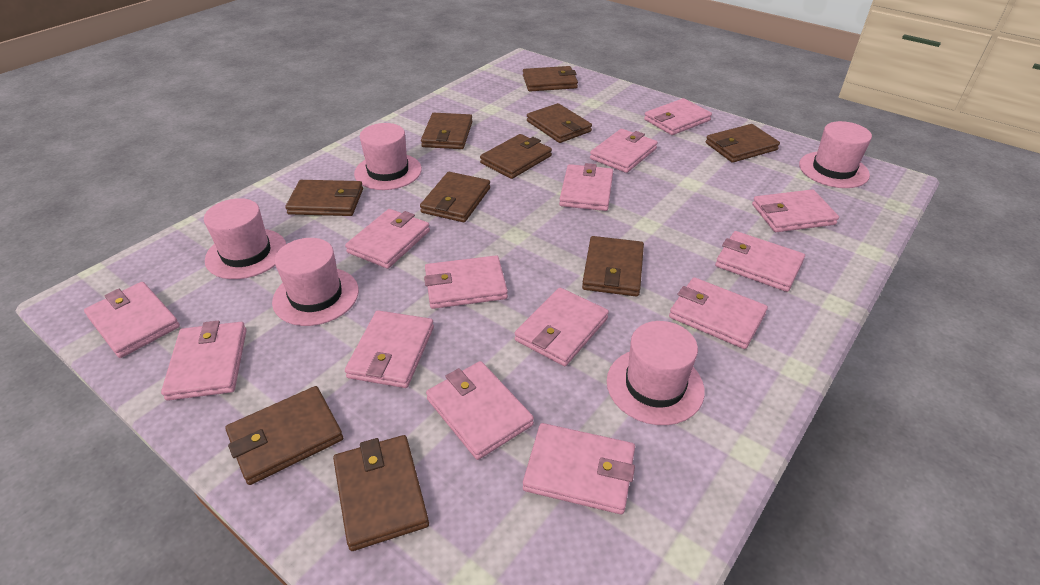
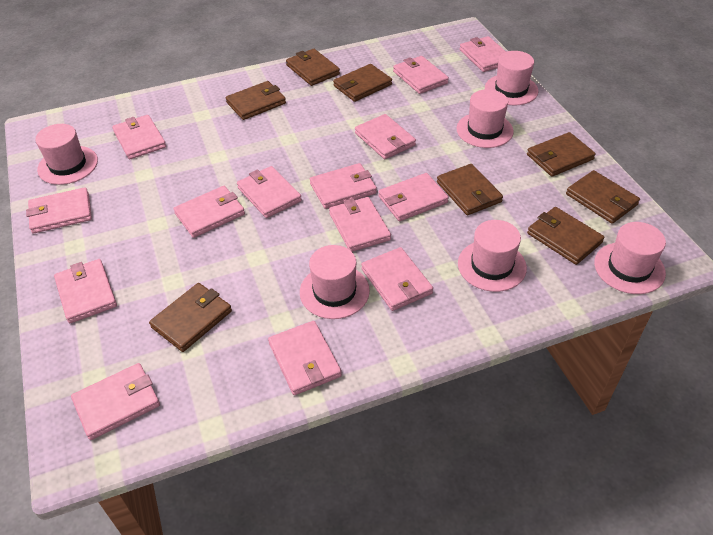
brown wallet: 10 -> 8
pink hat: 5 -> 6

